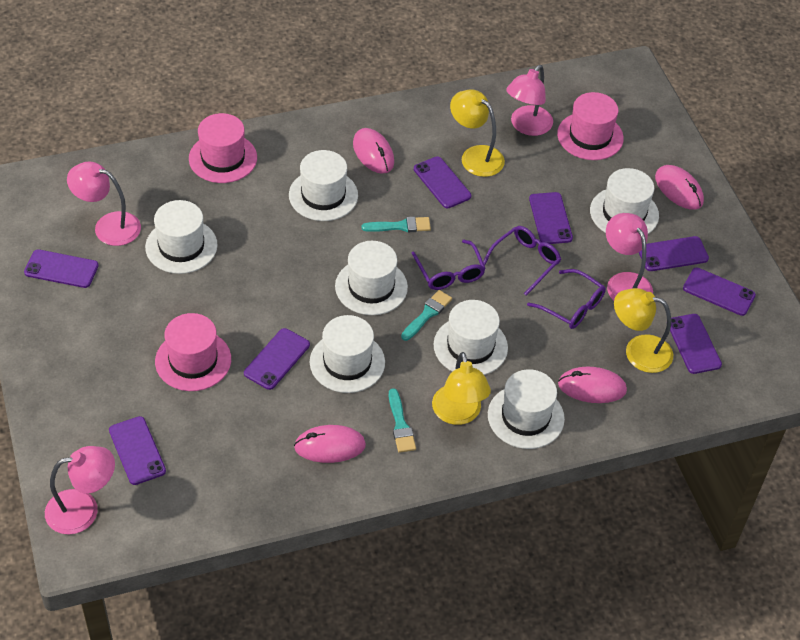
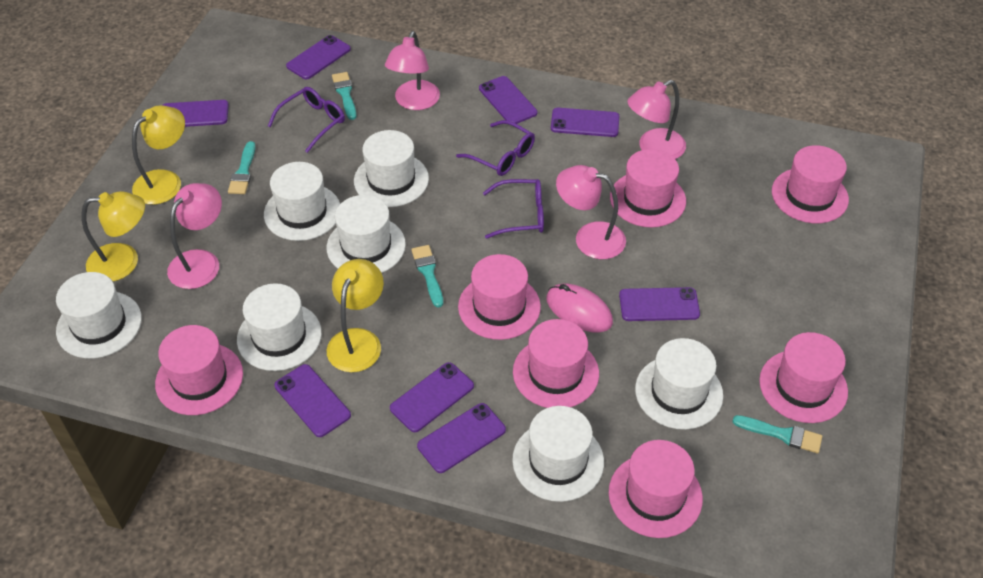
pink hat: 3 -> 7
pink mouse: 4 -> 1
turquoise brush: 3 -> 4

